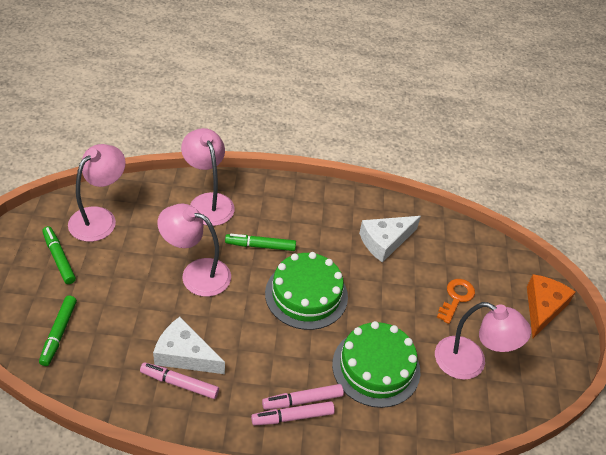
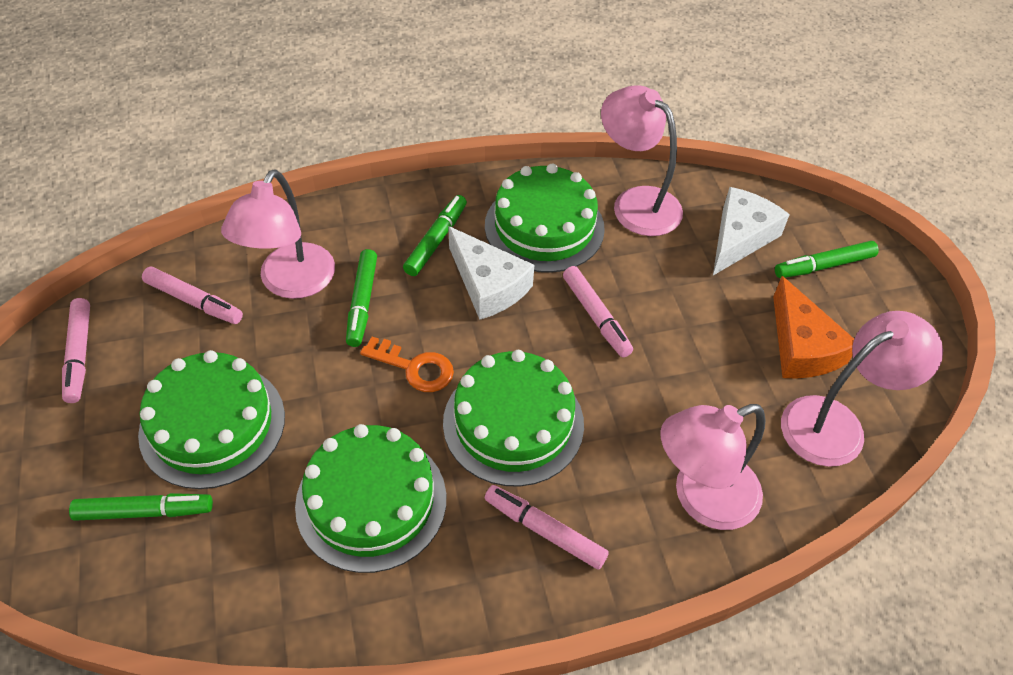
green cake: 2 -> 4
green marker: 3 -> 4
pink marker: 3 -> 4

